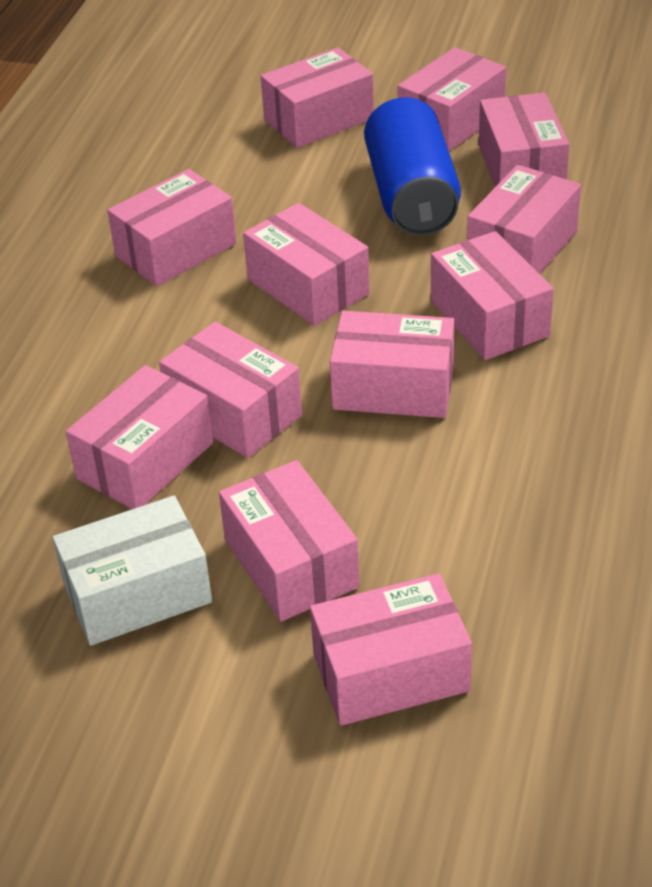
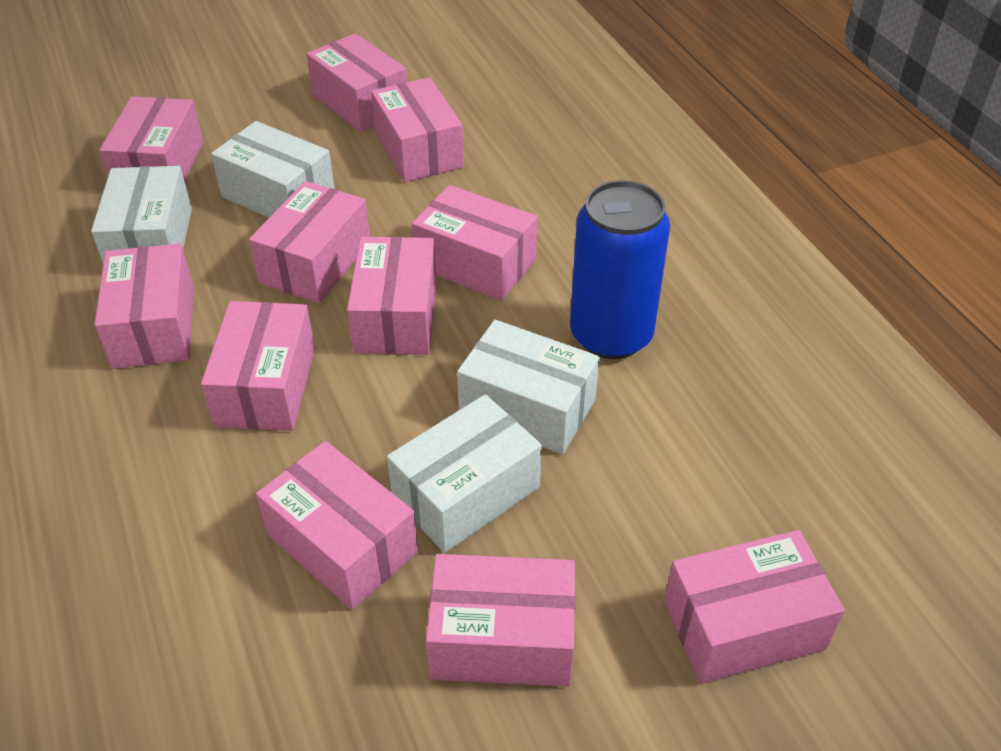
pink box: 12 -> 11
white box: 1 -> 4

